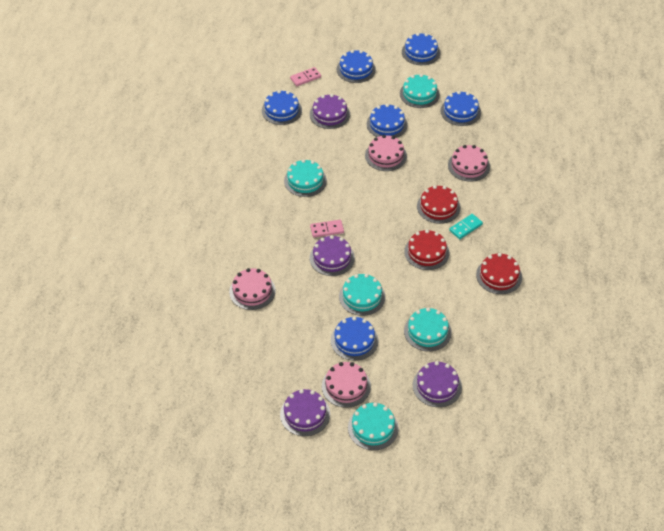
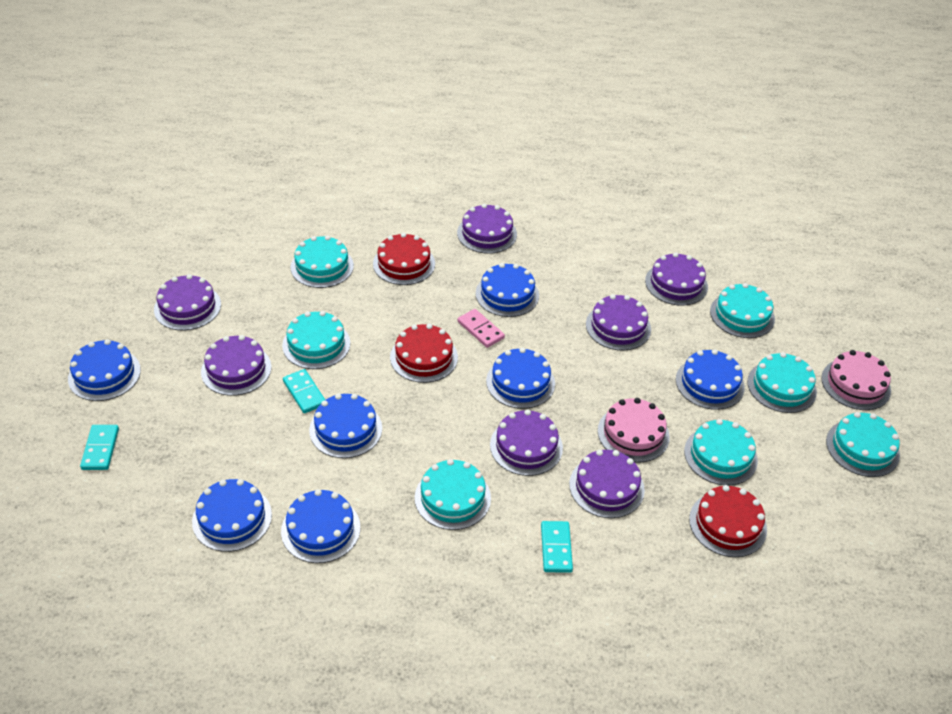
blue cake: 6 -> 7
pink cake: 4 -> 2
pink domino: 2 -> 1
purple cake: 4 -> 7
turquoise cake: 5 -> 7
turquoise domino: 1 -> 3

